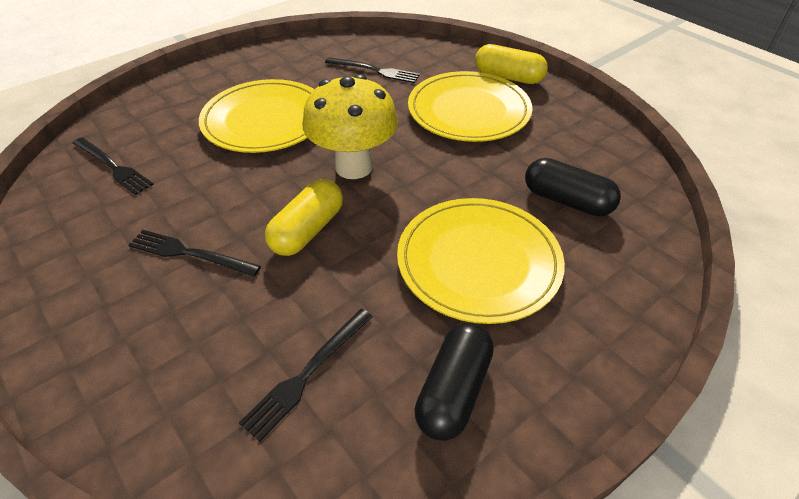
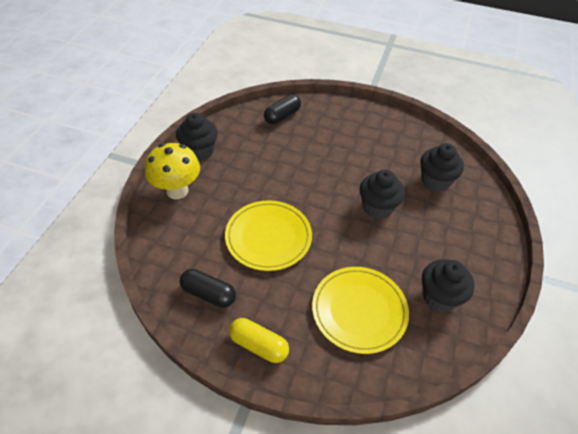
black cupcake: 0 -> 4
black fork: 4 -> 0
yellow capsule: 2 -> 1
yellow plate: 3 -> 2

